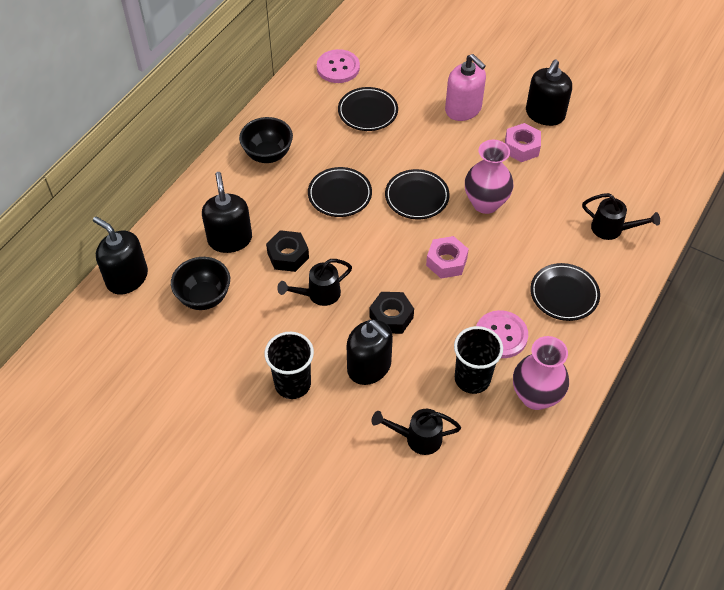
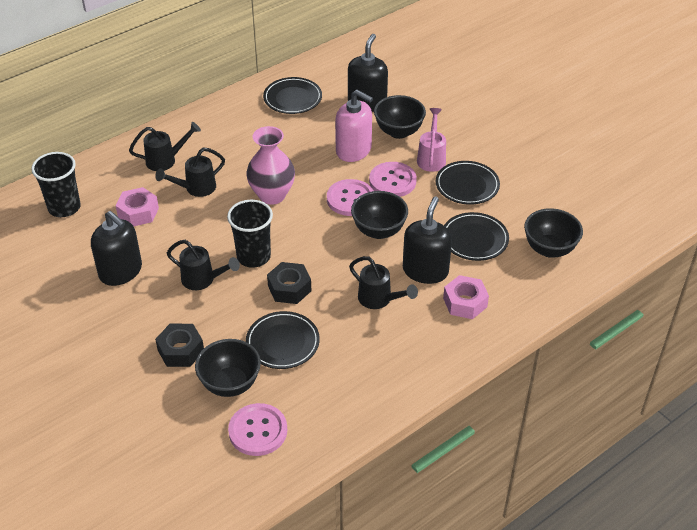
black bowl: 2 -> 4
black soap dispenser: 4 -> 3
black watering can: 3 -> 4
pink button: 2 -> 3
pink vase: 2 -> 1
pink watering can: 0 -> 1

